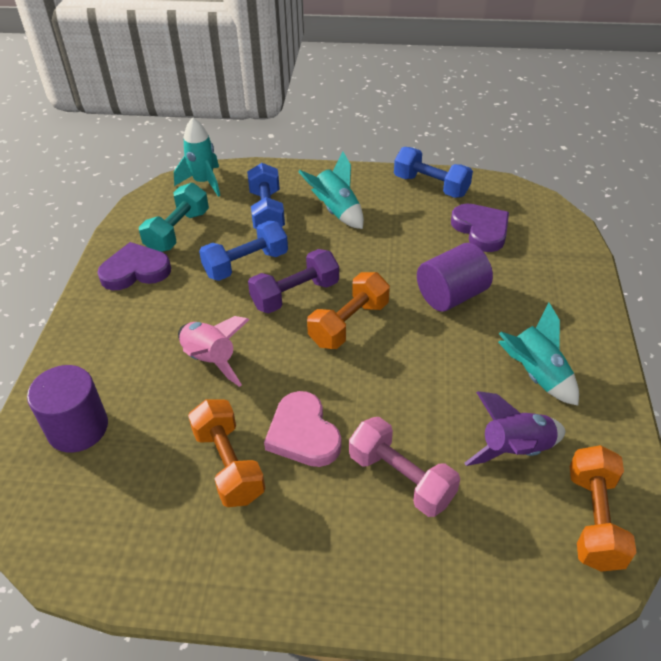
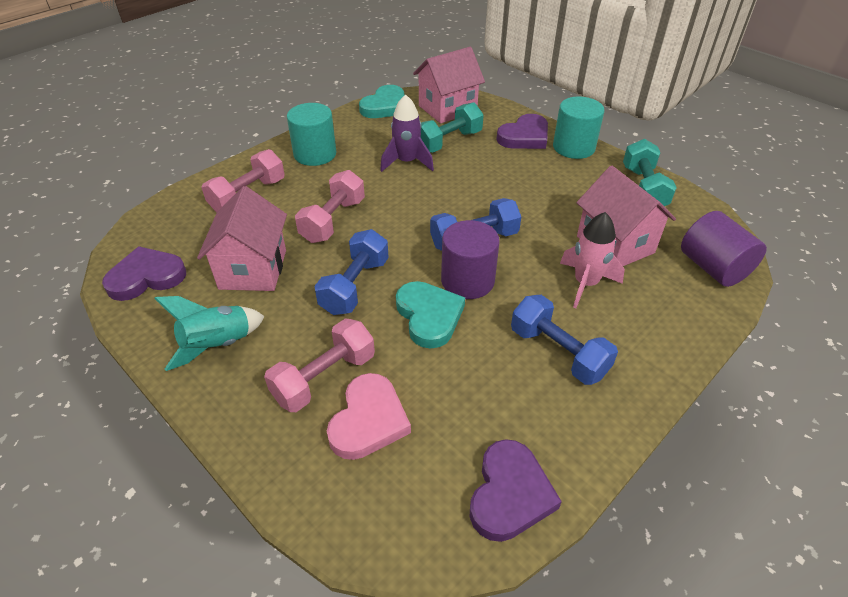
orange dumbbell: 3 -> 0
pink dumbbell: 1 -> 3
pink house: 0 -> 3
purple dumbbell: 1 -> 0
purple heart: 2 -> 3
turquoise cylinder: 0 -> 2
turquoise dumbbell: 1 -> 2
turquoise heart: 0 -> 2
turquoise rocket: 3 -> 1

